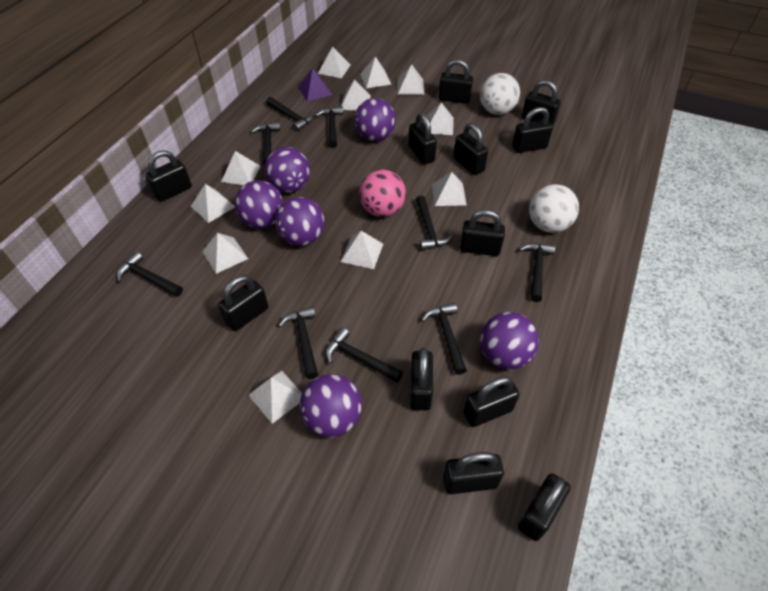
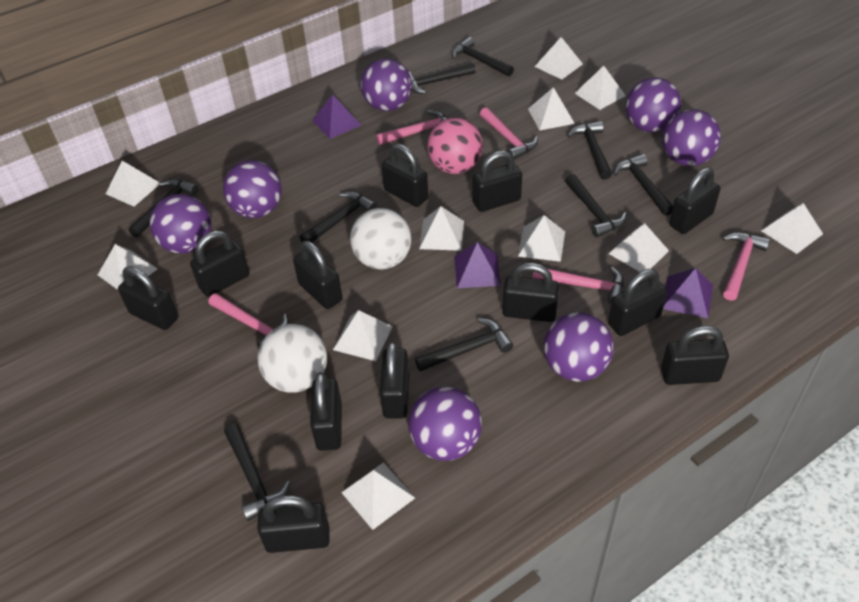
pink hammer: 0 -> 5
purple ball: 6 -> 7
purple pyramid: 1 -> 3

